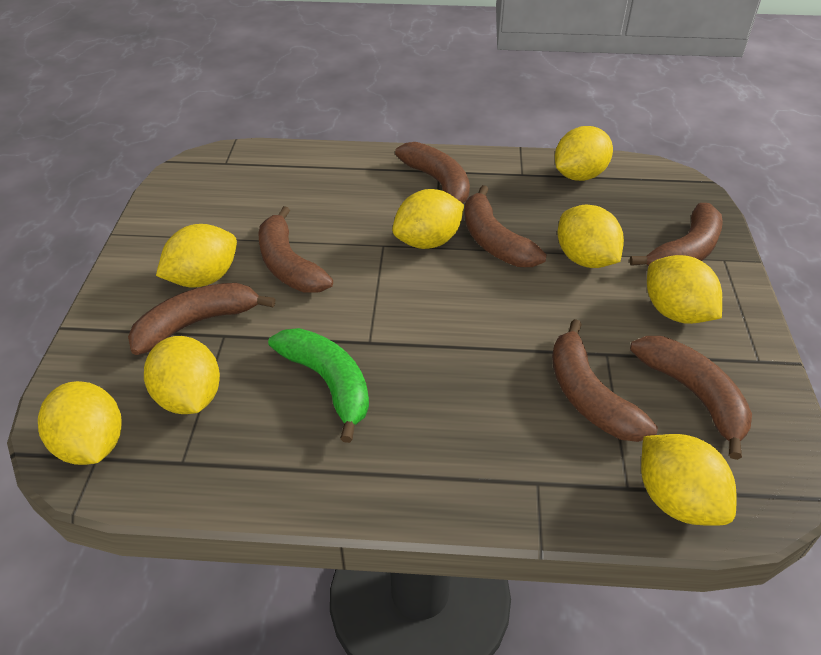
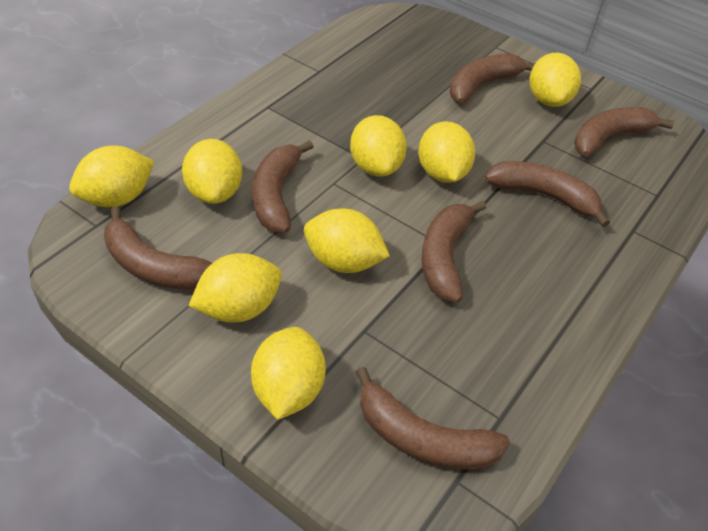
green banana: 1 -> 0

